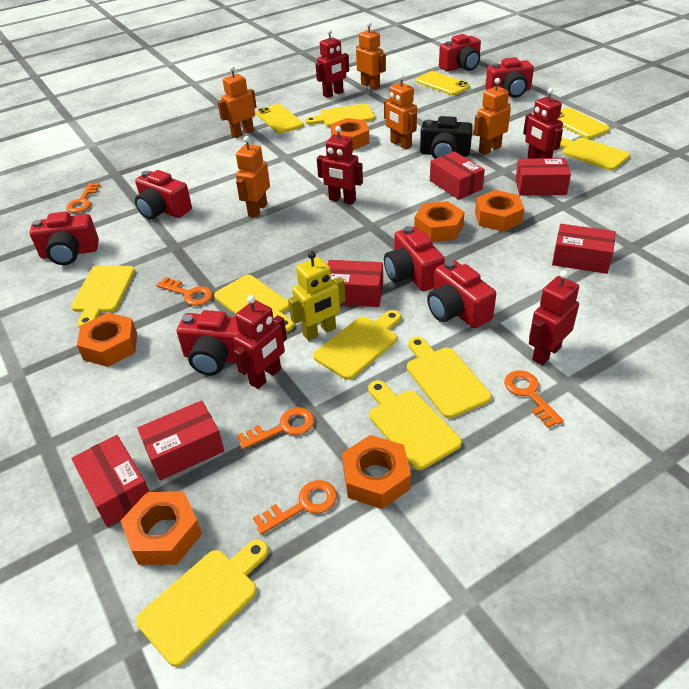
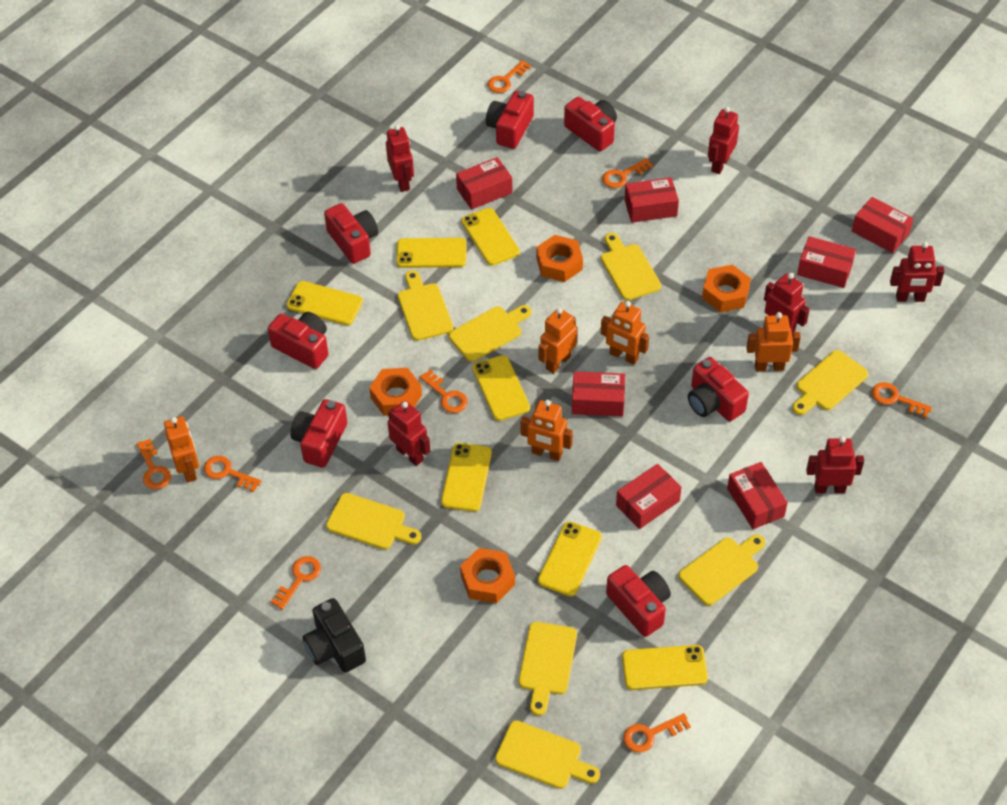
orange key: 5 -> 8
orange nut: 6 -> 4
red box: 6 -> 7
red robot: 5 -> 6
yellow phone: 3 -> 7
yellow robot: 1 -> 0

